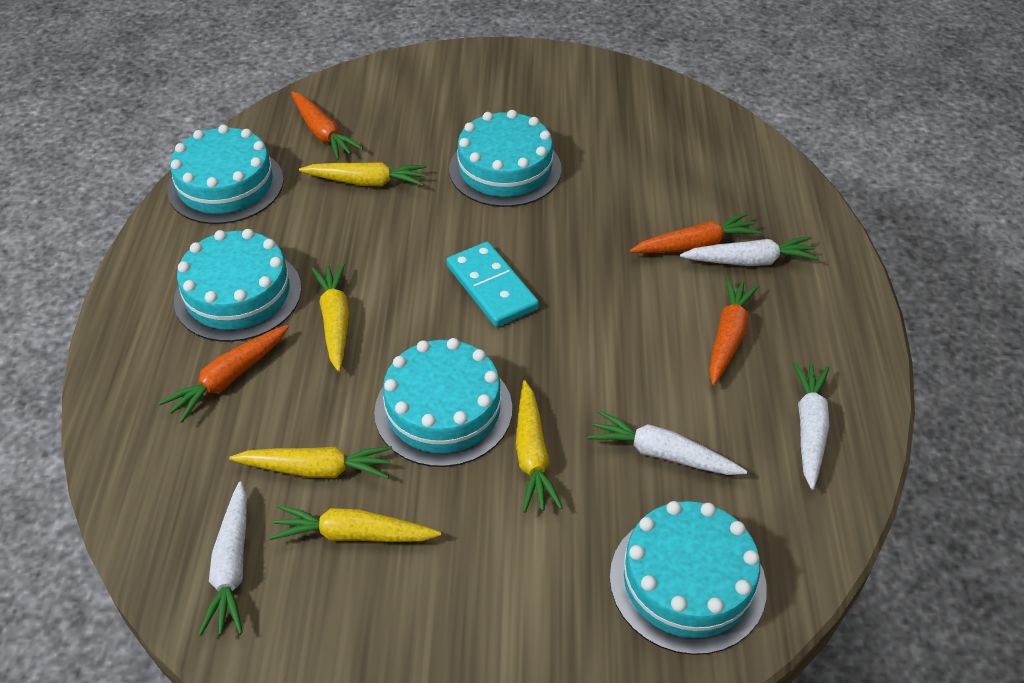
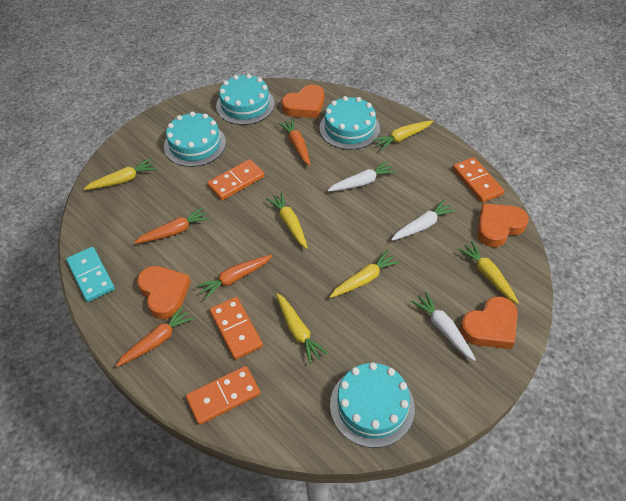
orange domino: 0 -> 4
orange heart: 0 -> 4
turquoise cake: 5 -> 4
white carrot: 4 -> 3
yellow carrot: 5 -> 6

